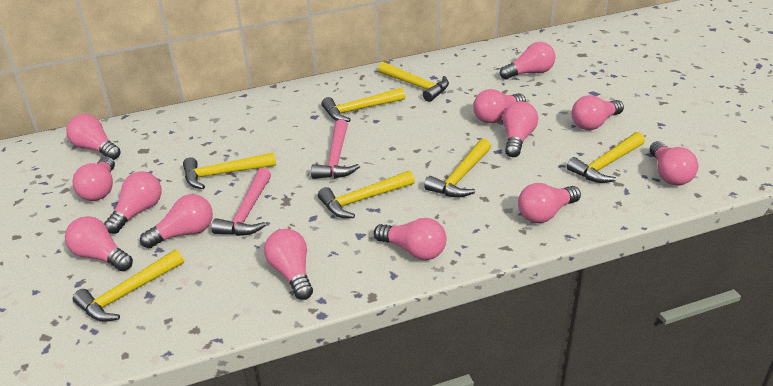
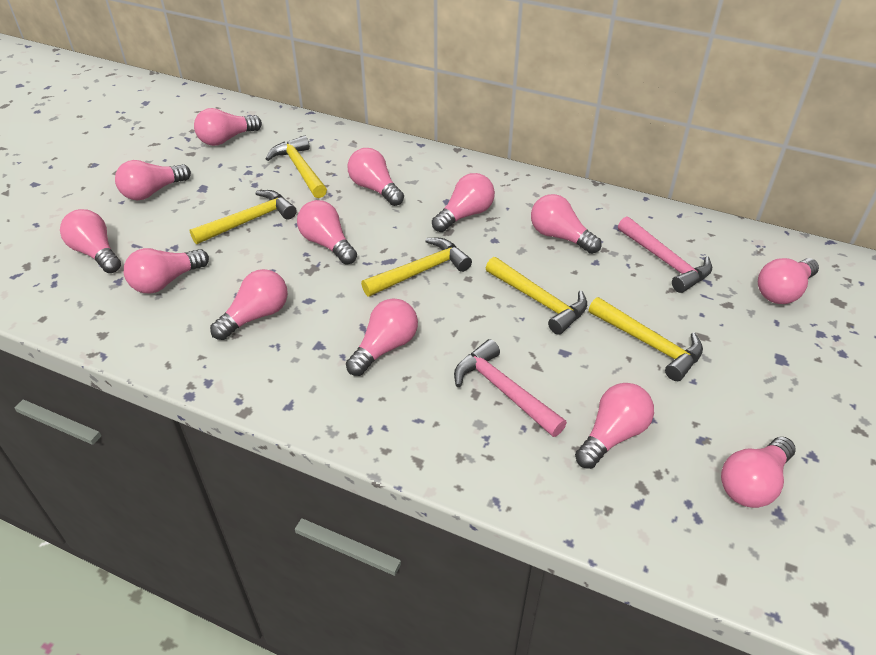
yellow hammer: 7 -> 5

